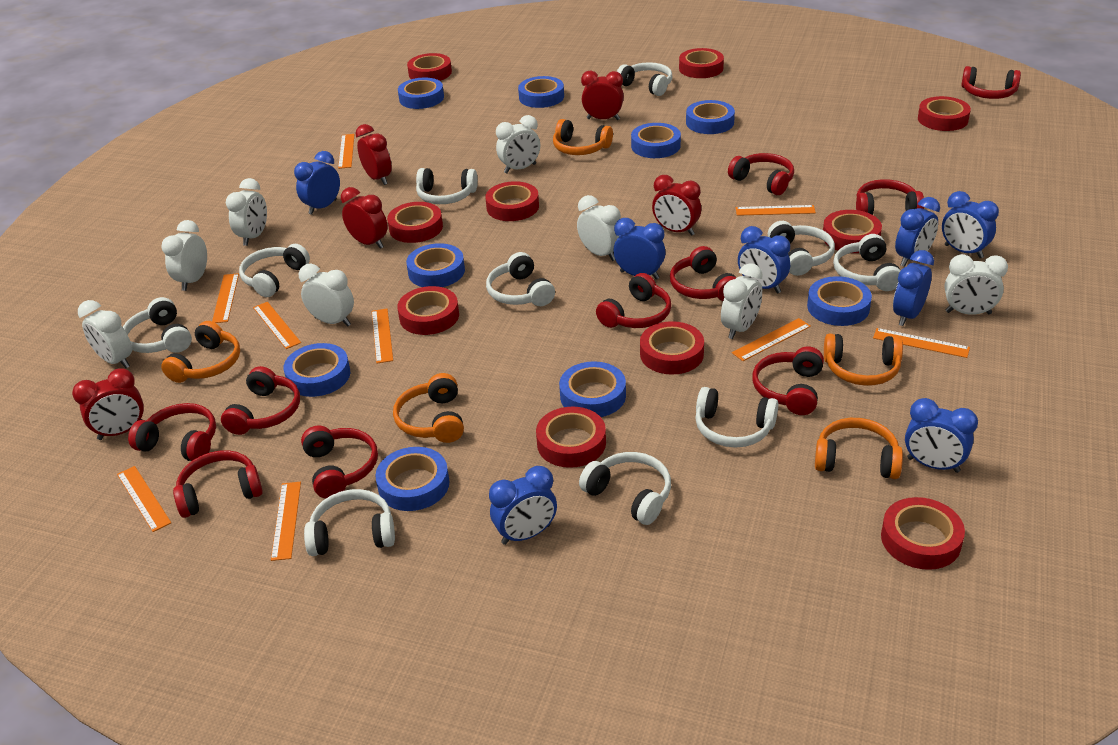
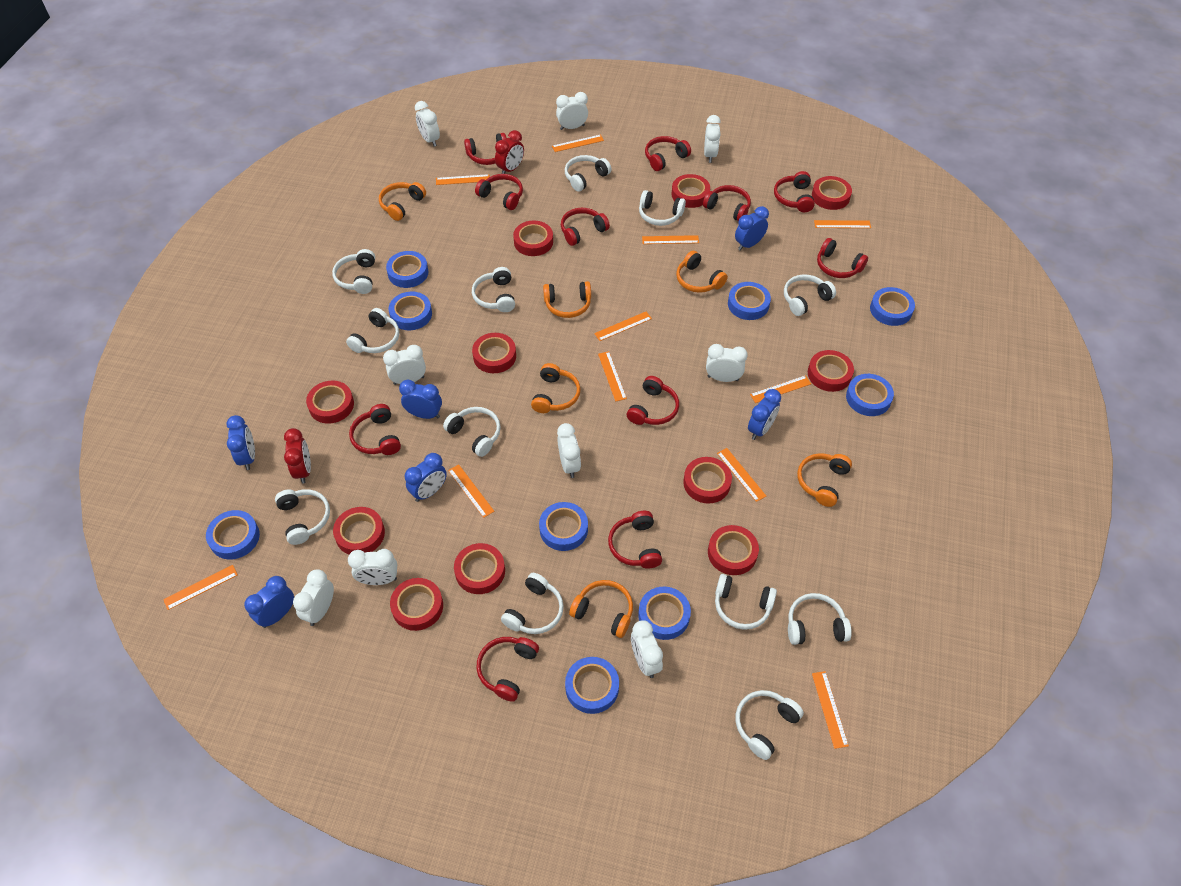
blue clock: 8 -> 6
orange headphones: 5 -> 6
orange ruler: 9 -> 11
red clock: 5 -> 2
red headphones: 10 -> 11
red tape: 10 -> 11
white clock: 8 -> 9
white headphones: 10 -> 12

